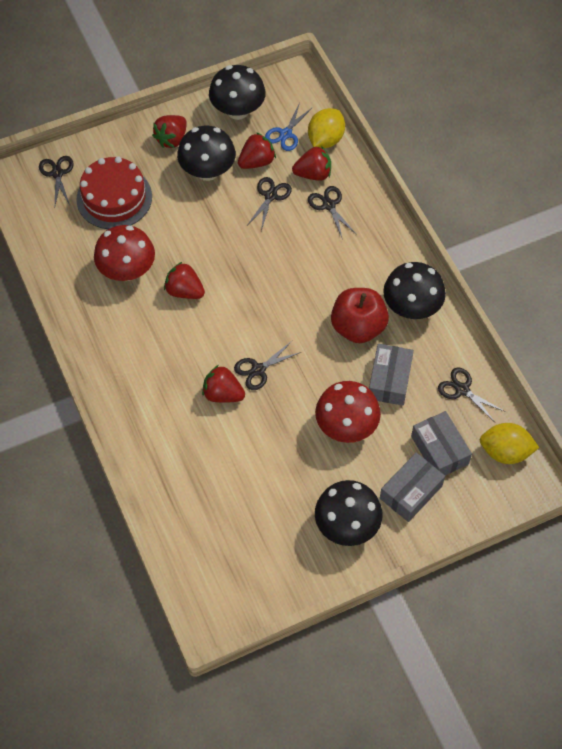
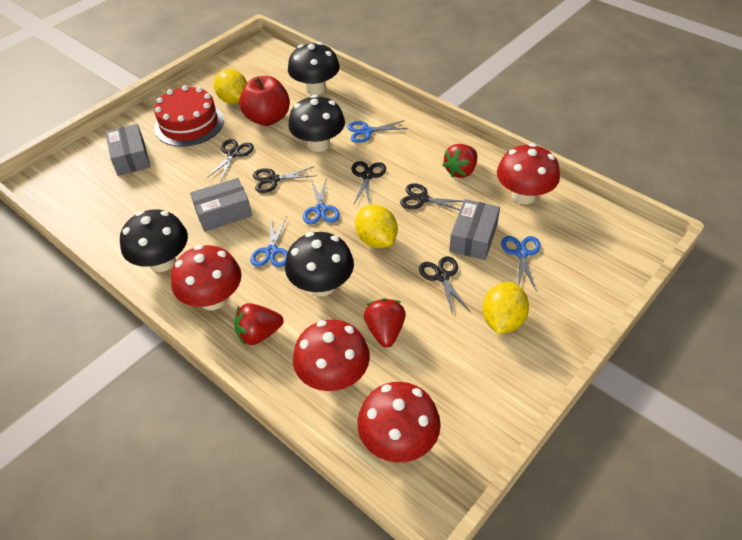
blue scissors: 1 -> 4
red mushroom: 2 -> 4
red strawberry: 5 -> 3
yellow lemon: 2 -> 3

